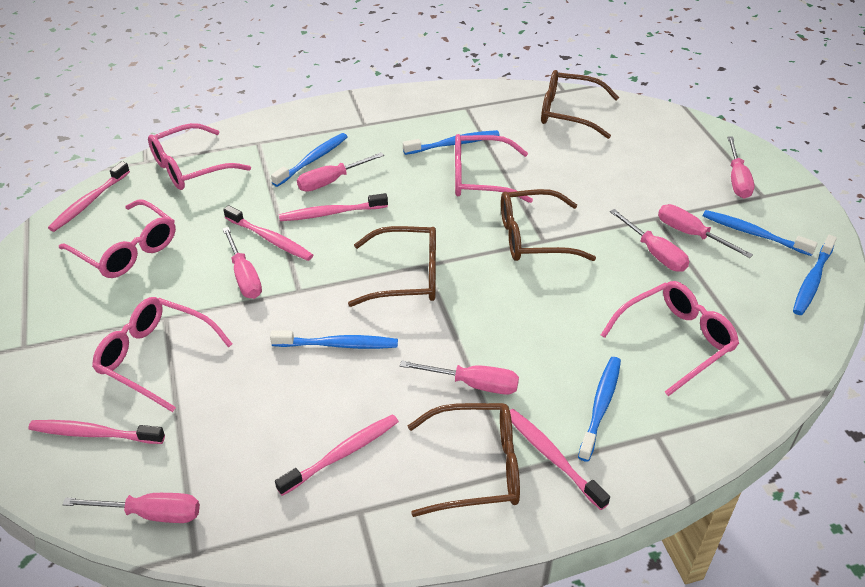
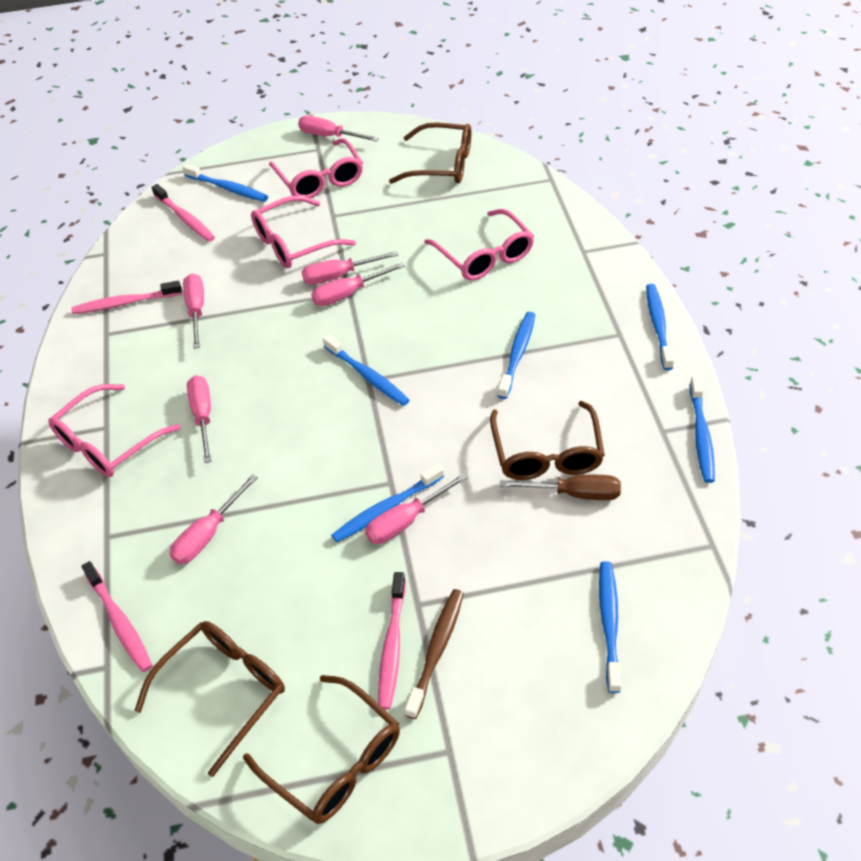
blue toothbrush: 6 -> 7
brown screwdriver: 0 -> 1
brown toothbrush: 0 -> 1
pink glasses: 5 -> 4
pink toothbrush: 6 -> 4

